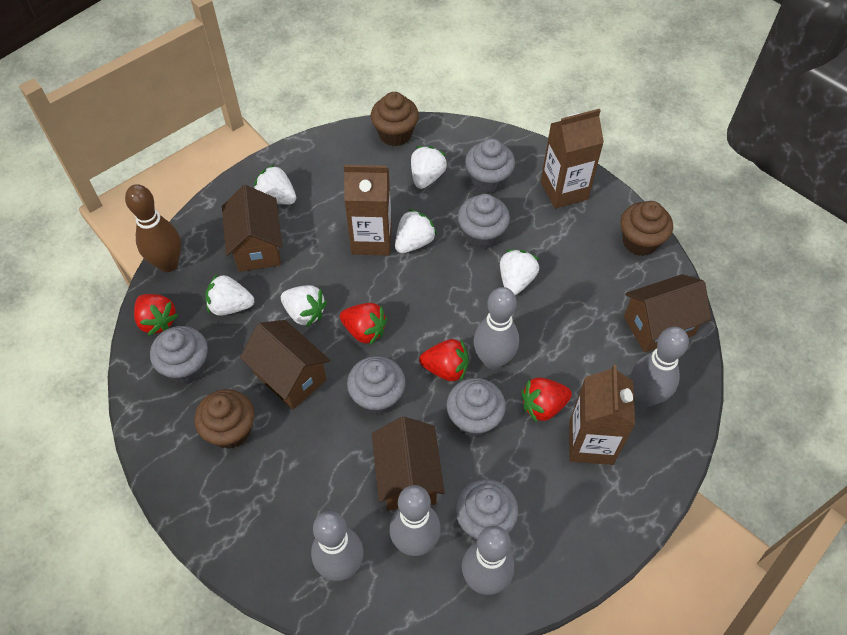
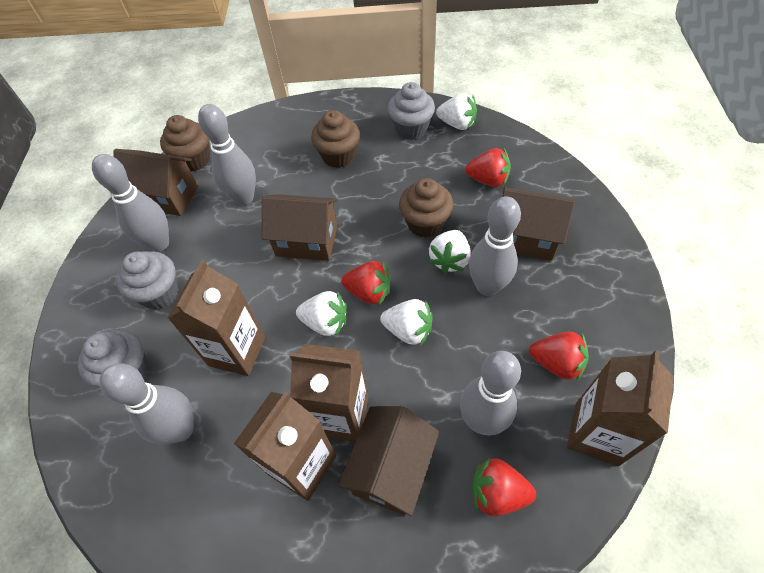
brown bowling pin: 1 -> 0
brown carton: 3 -> 4
grey cupcake: 6 -> 3
white strawberry: 6 -> 4

